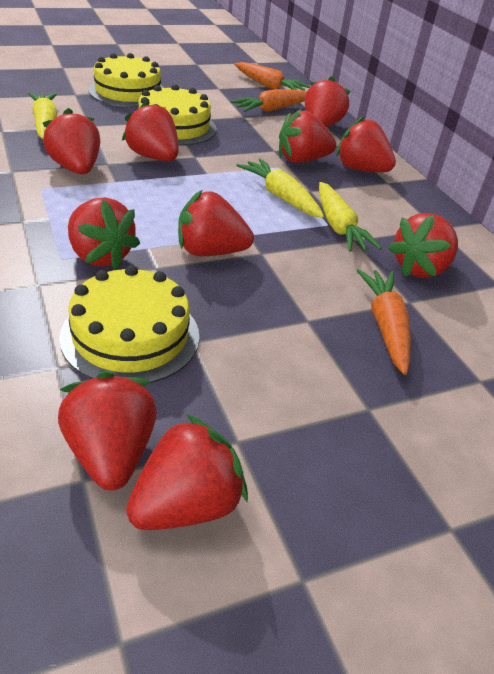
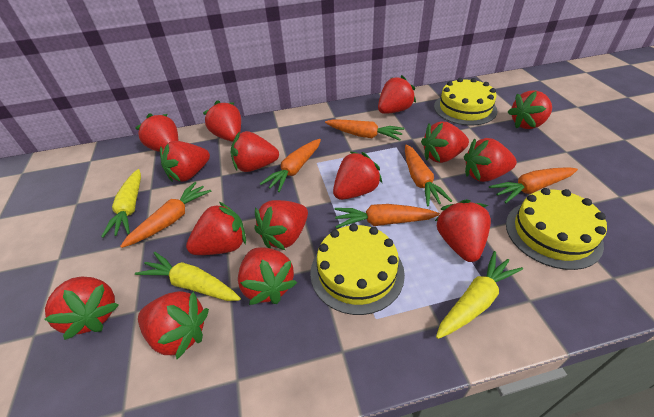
orange carrot: 3 -> 6
red strawberry: 10 -> 15

